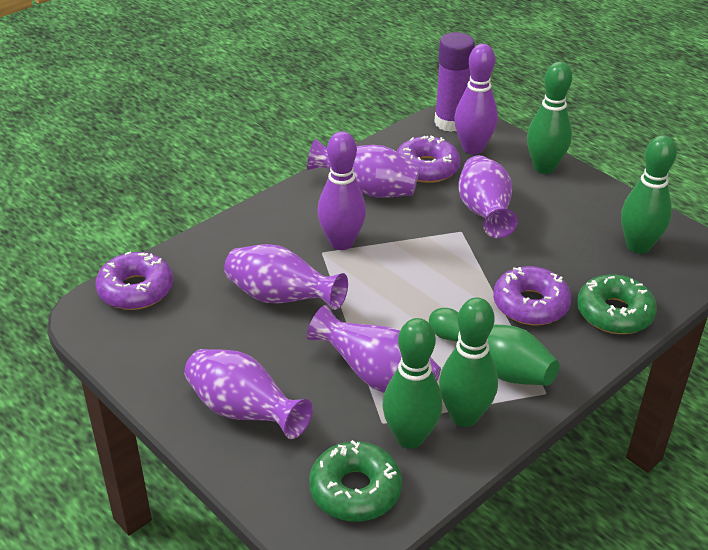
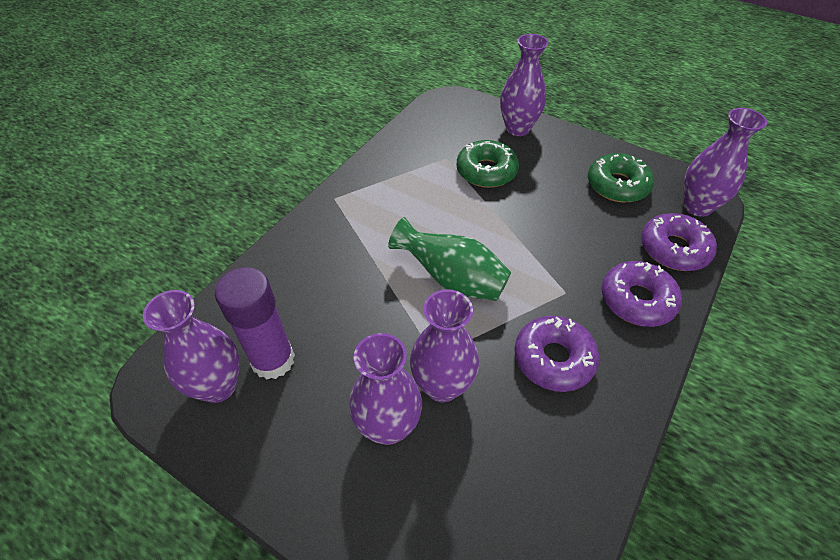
green bowling pin: 5 -> 0
green vase: 0 -> 1
purple bowling pin: 2 -> 0

